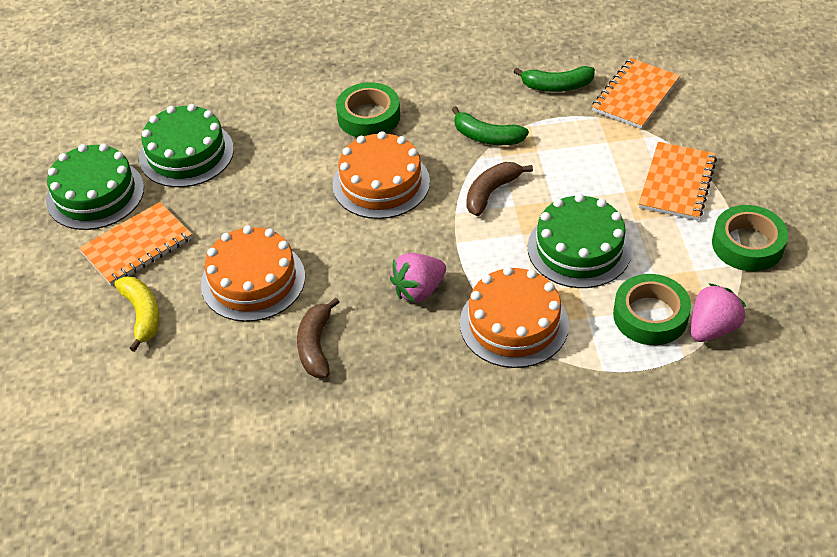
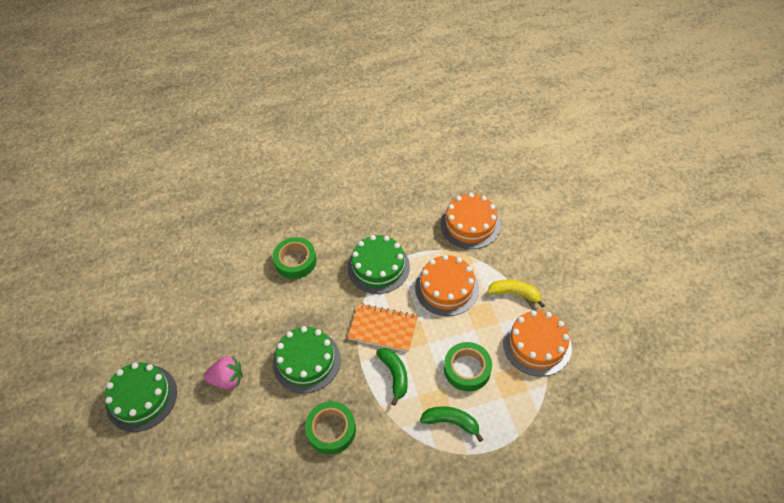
brown banana: 2 -> 0
orange notebook: 3 -> 1
pink strawberry: 2 -> 1

